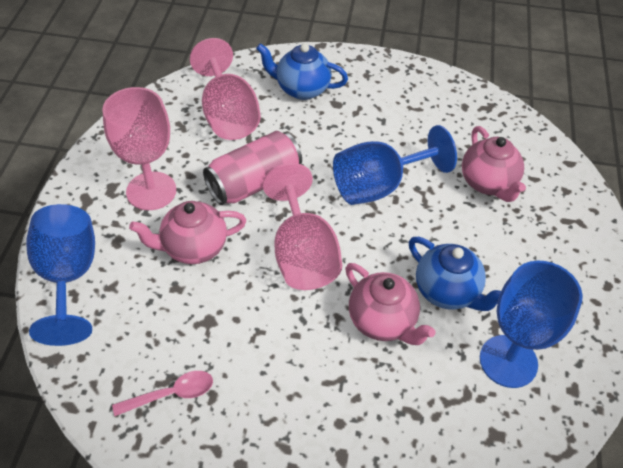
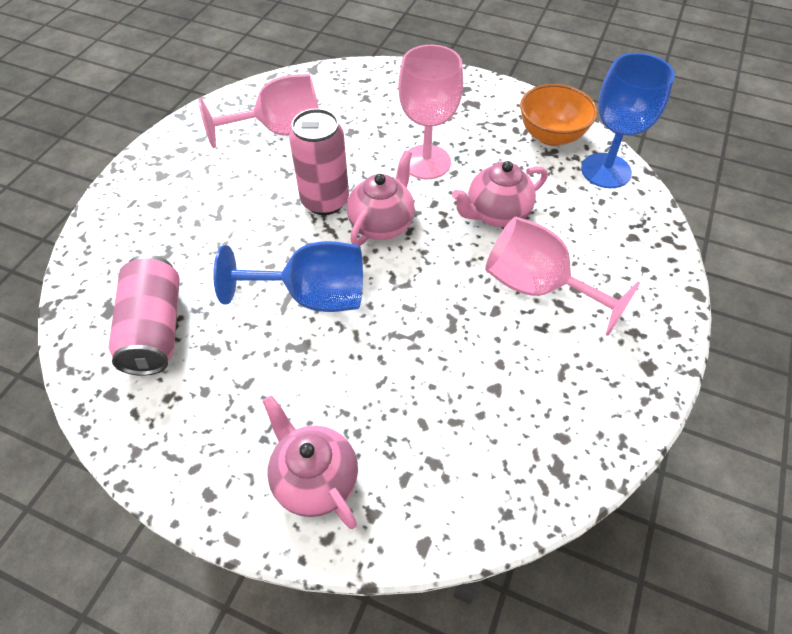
blue goblet: 3 -> 2
blue teapot: 2 -> 0
orange bowl: 0 -> 1
pink can: 1 -> 2
pink spoon: 1 -> 0

